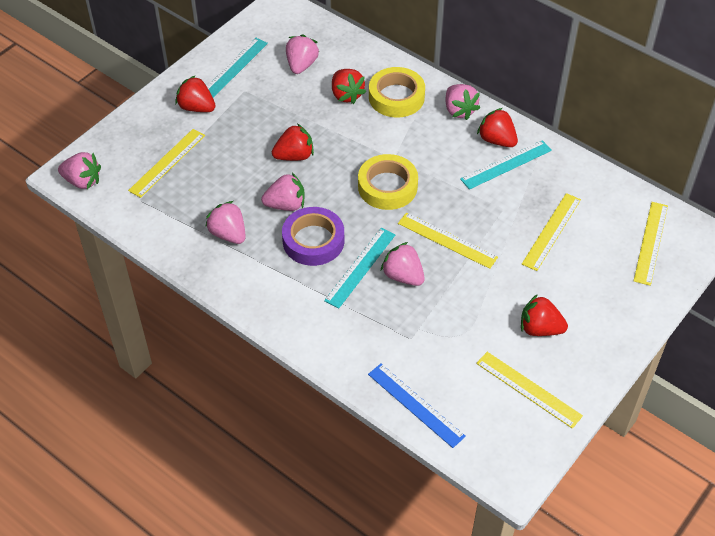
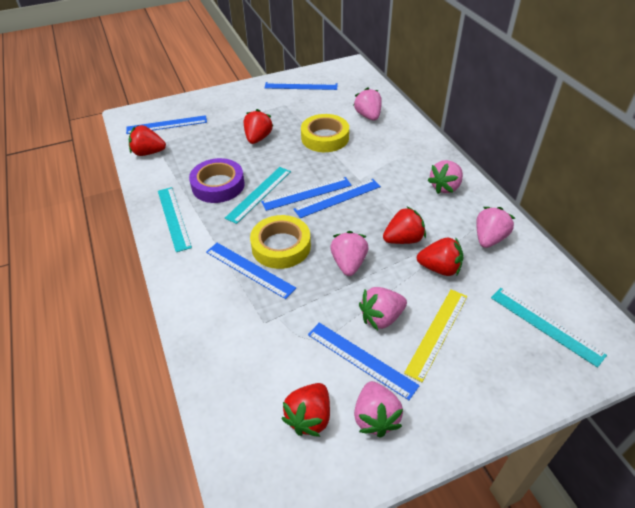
blue ruler: 1 -> 6
yellow ruler: 5 -> 1

